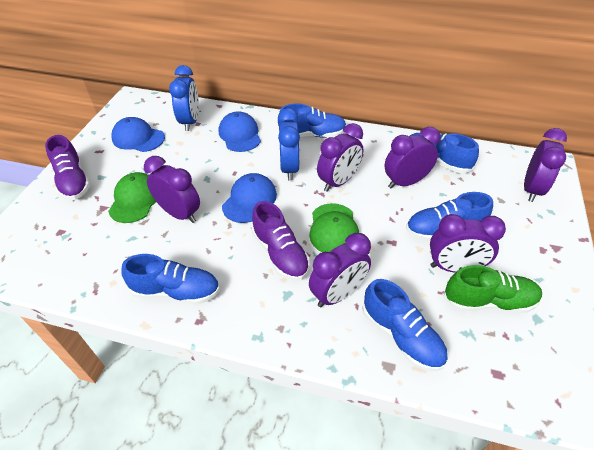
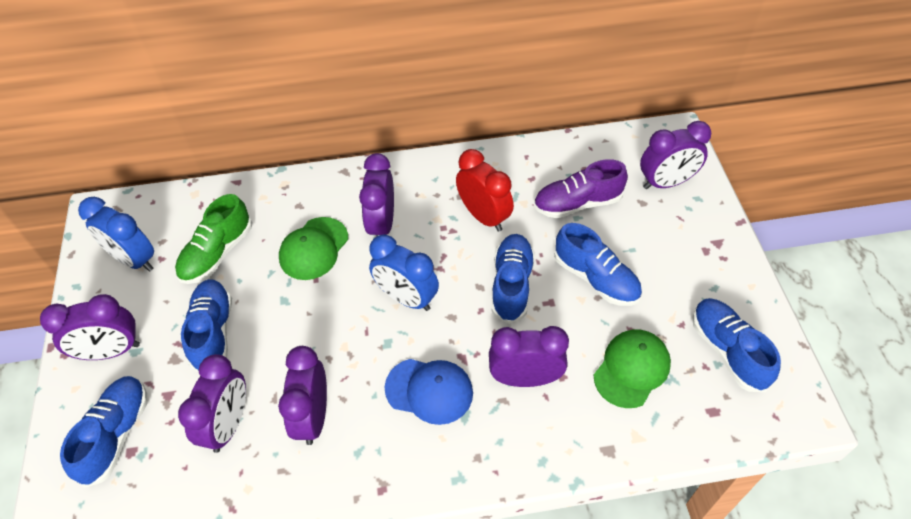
blue cap: 3 -> 1
purple shoe: 2 -> 1
red clock: 0 -> 1

